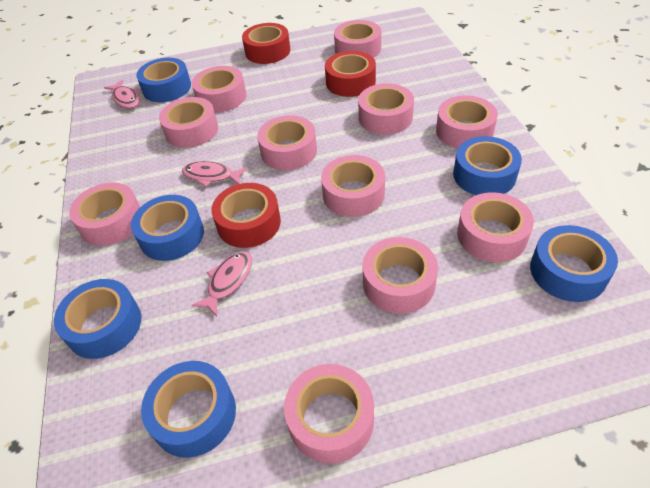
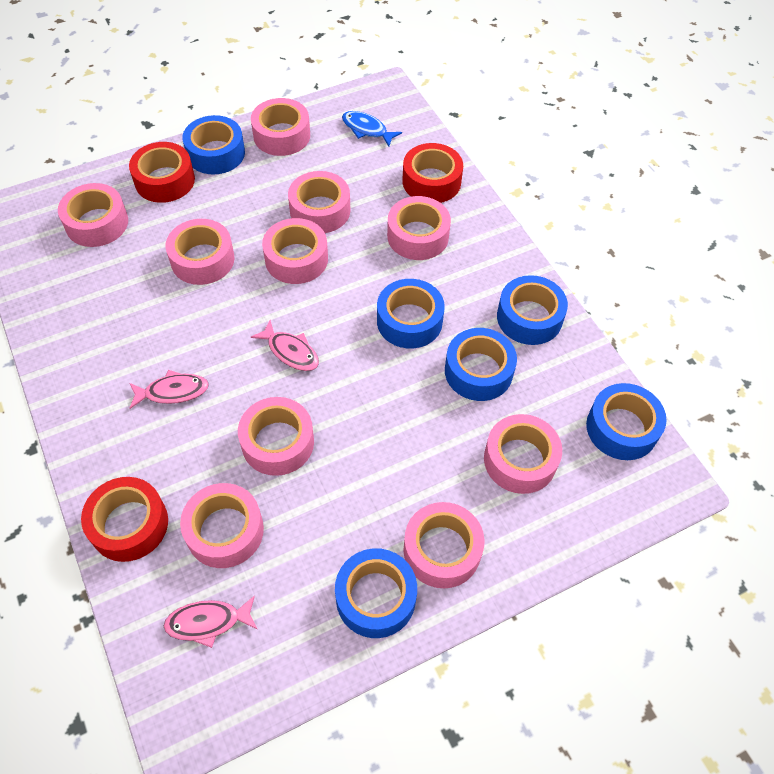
blue fish: 0 -> 1
pink tape: 11 -> 10

